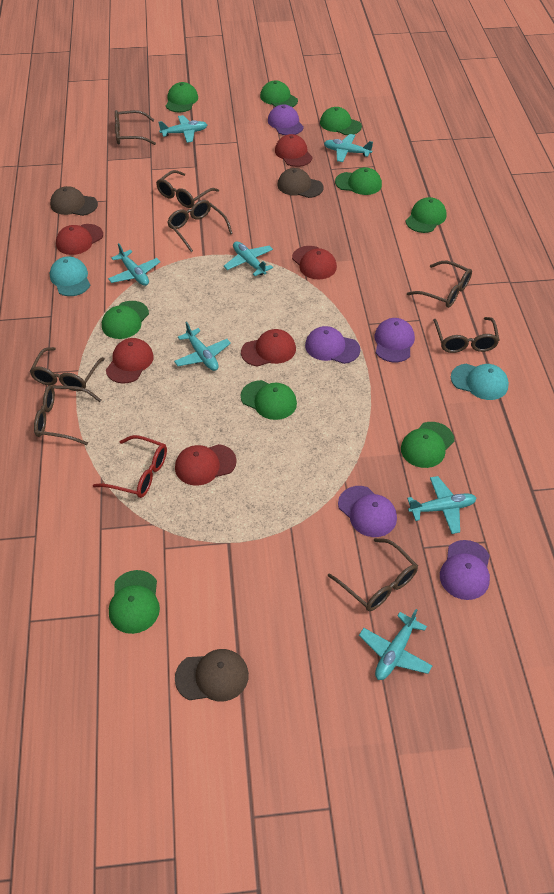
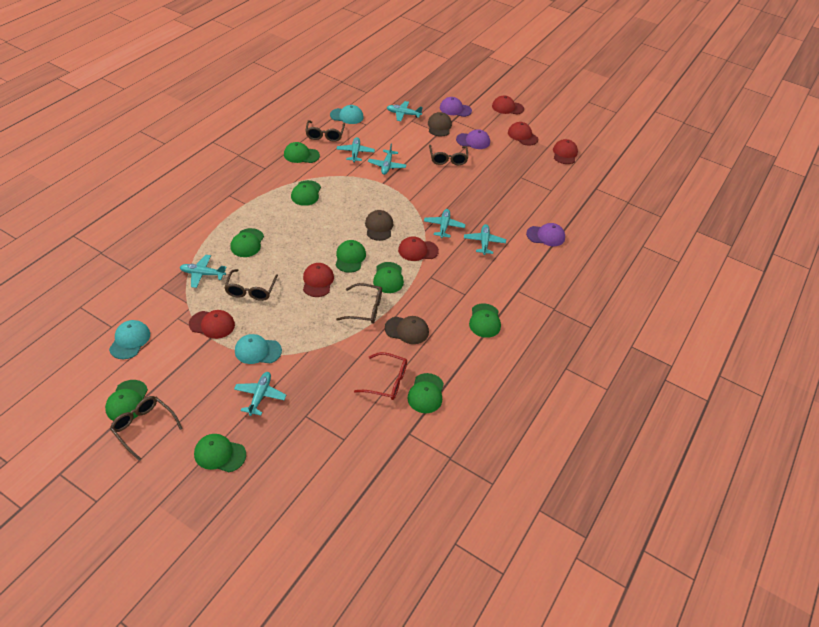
brown glasses: 8 -> 5
purple cap: 5 -> 3
turquoise cap: 2 -> 3

